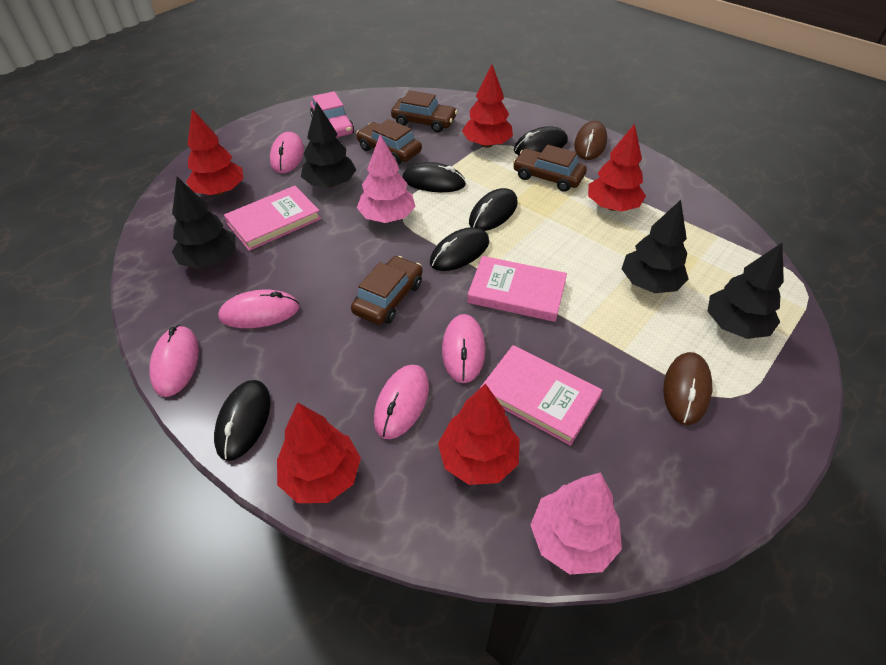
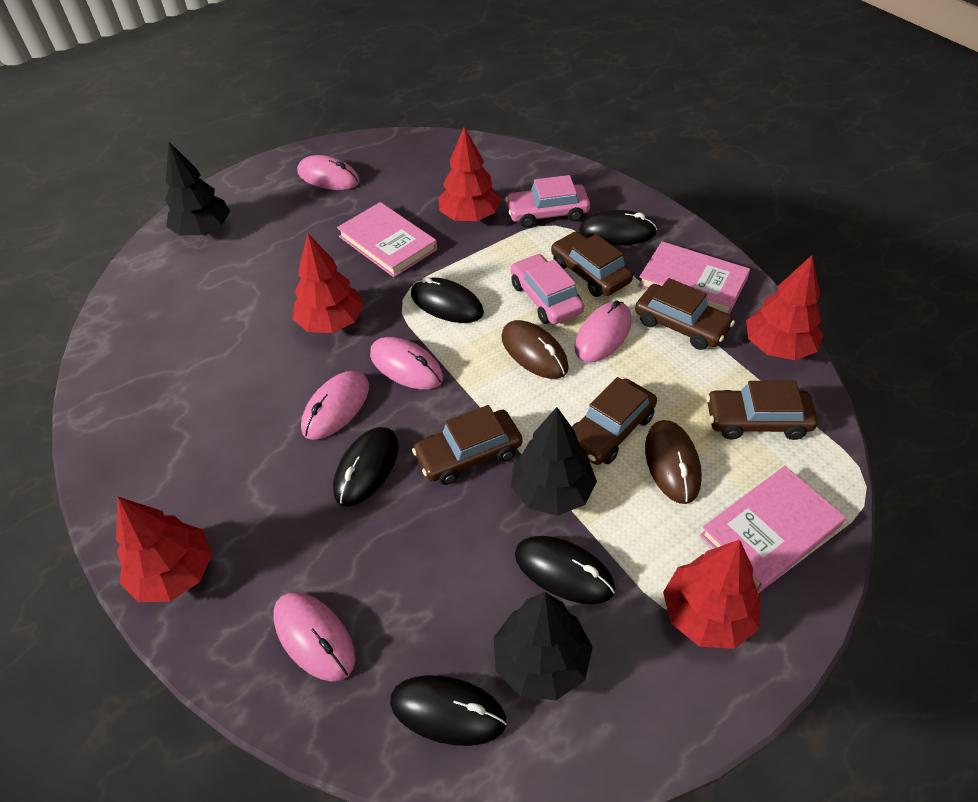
black tree: 4 -> 3
brown car: 4 -> 5
pink car: 1 -> 2
pink tree: 2 -> 0

